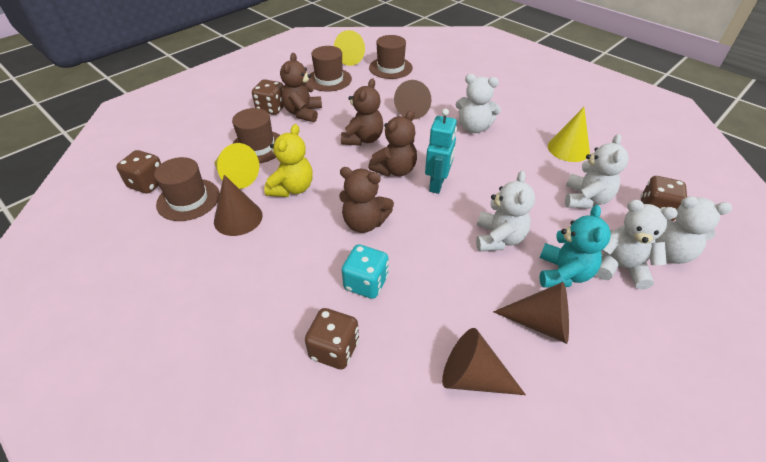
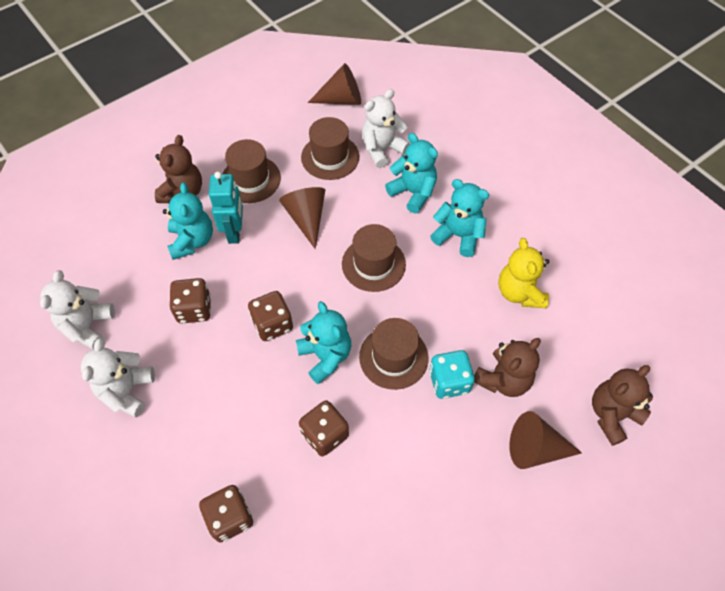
brown cone: 4 -> 3
brown teddy bear: 4 -> 3
turquoise teddy bear: 1 -> 4
white teddy bear: 5 -> 3
yellow cone: 3 -> 0

